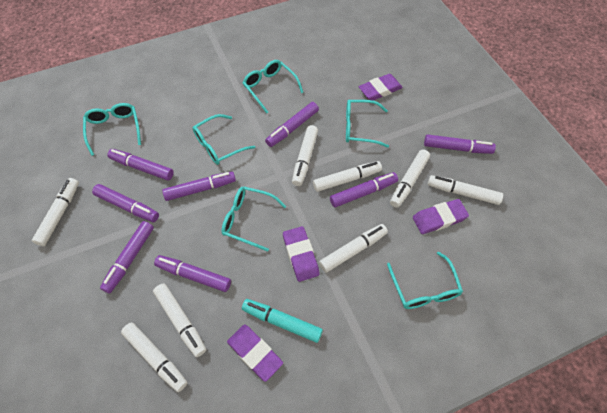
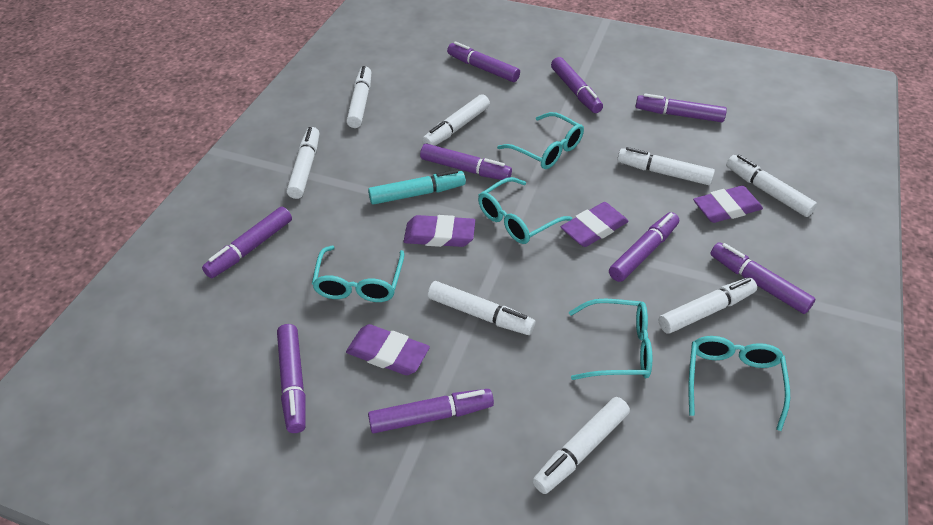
purple marker: 8 -> 9
turquoise glasses: 6 -> 5

